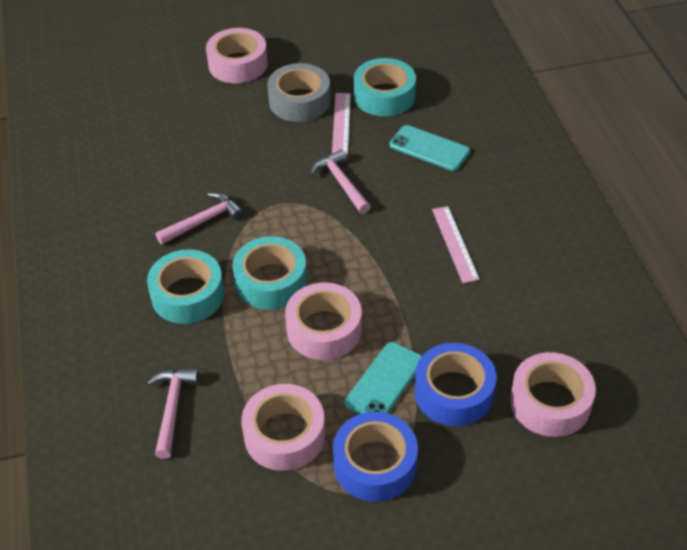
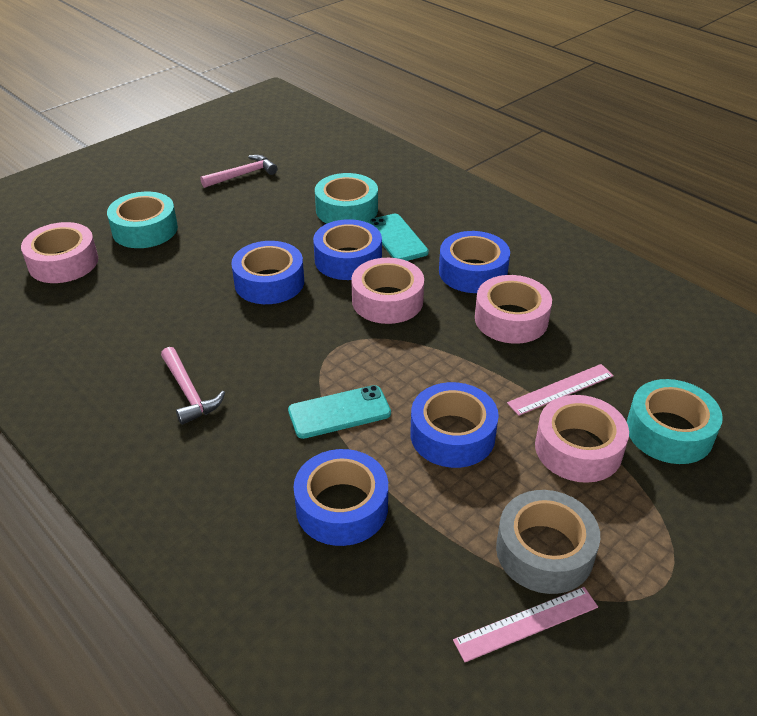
blue tape: 2 -> 5
pink hammer: 3 -> 2

